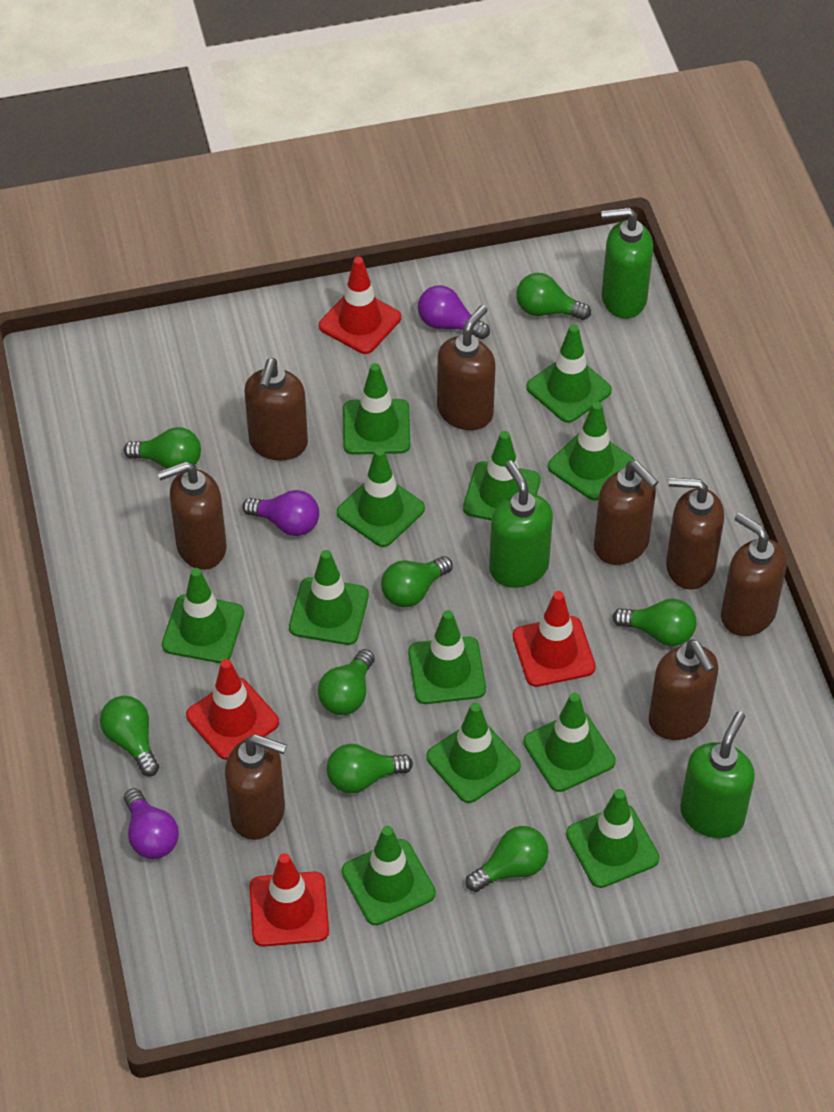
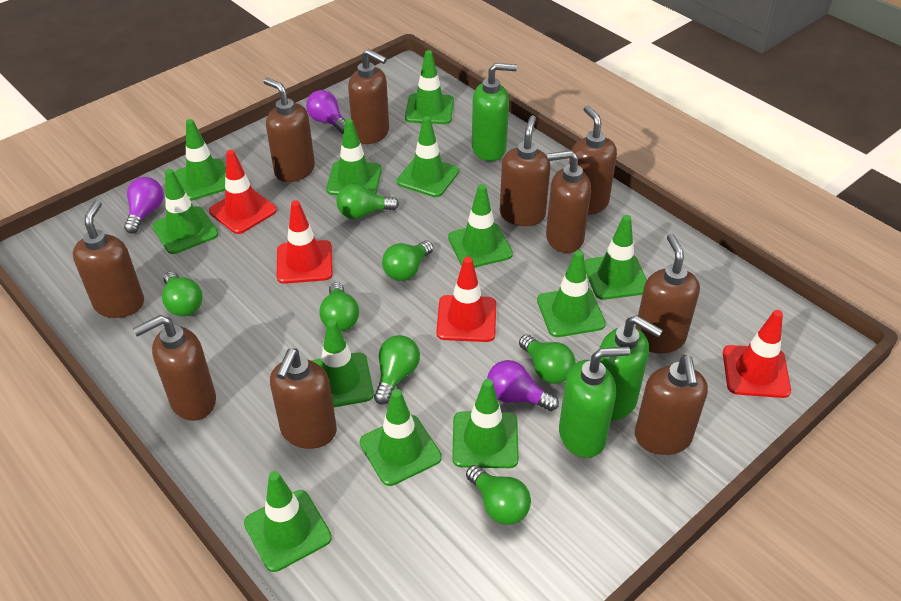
brown soap dispenser: 8 -> 10
green light bulb: 8 -> 7

